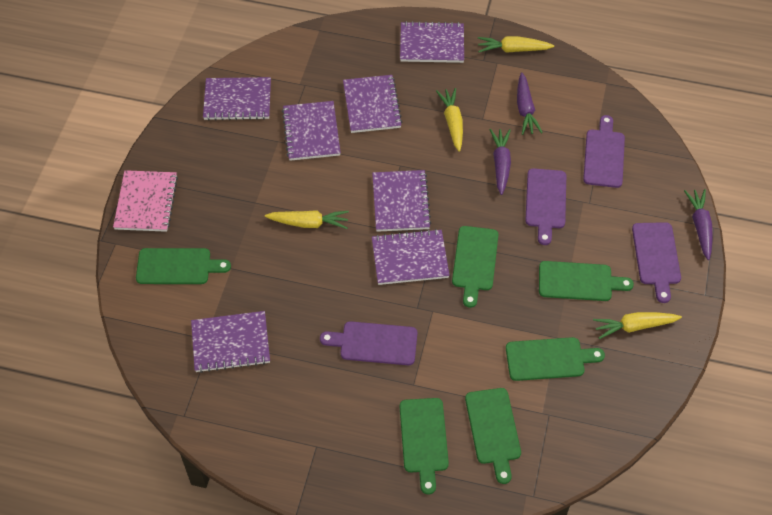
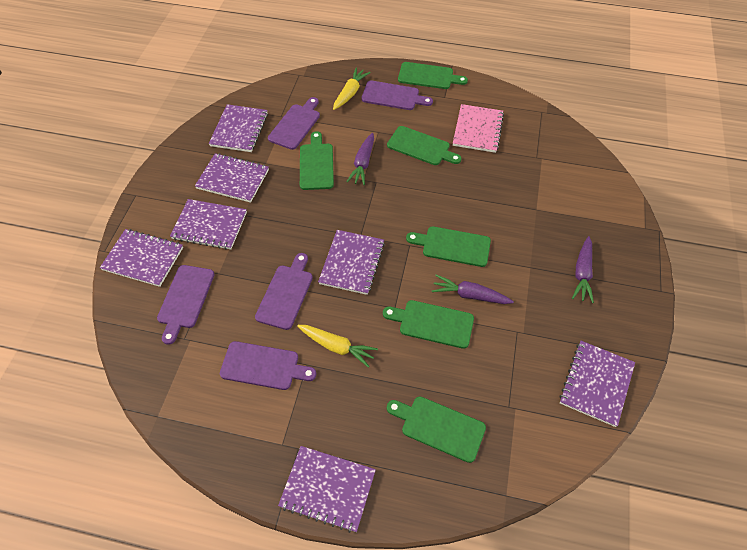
purple cutting board: 4 -> 5
yellow carrot: 4 -> 2

